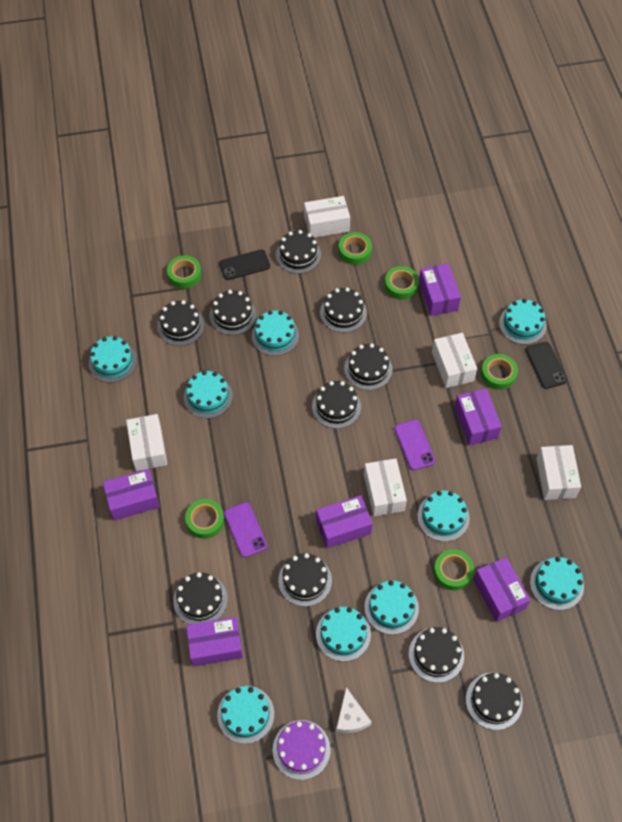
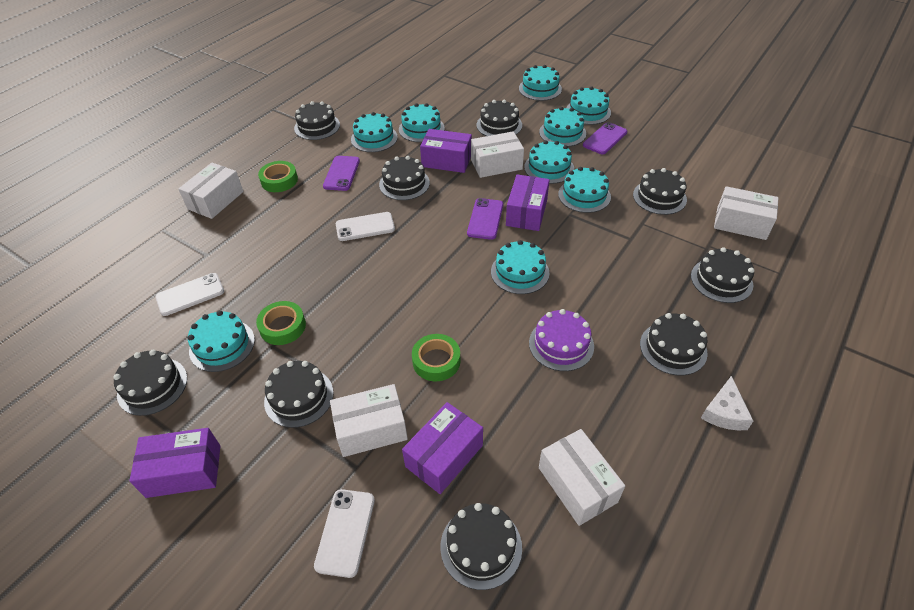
black cake: 10 -> 9
black phone: 2 -> 0
green tape: 6 -> 3
purple box: 6 -> 4
purple phone: 2 -> 3
white phone: 0 -> 3

